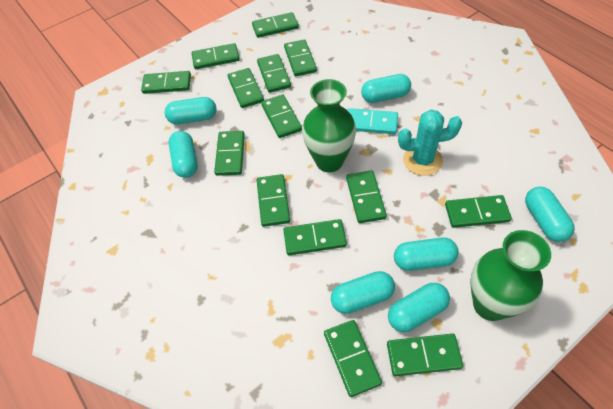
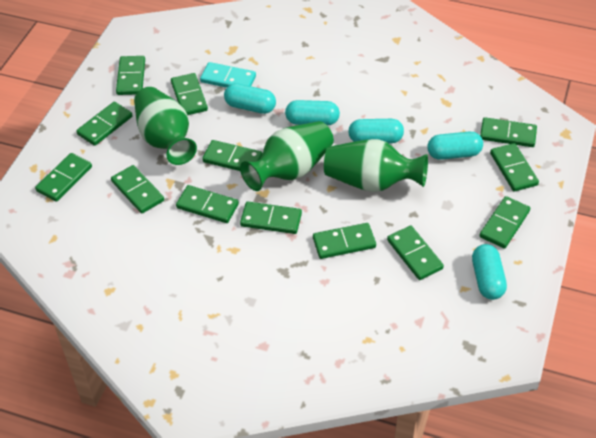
green domino: 14 -> 13
green vase: 2 -> 3
turquoise cactus: 1 -> 0
turquoise capsule: 7 -> 5

